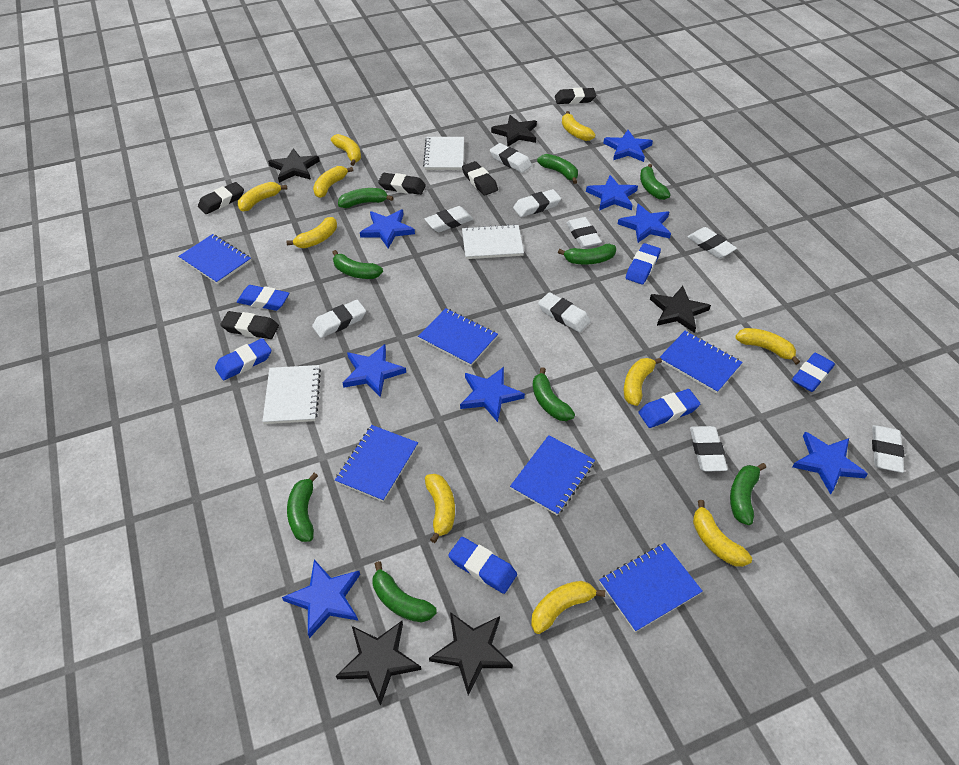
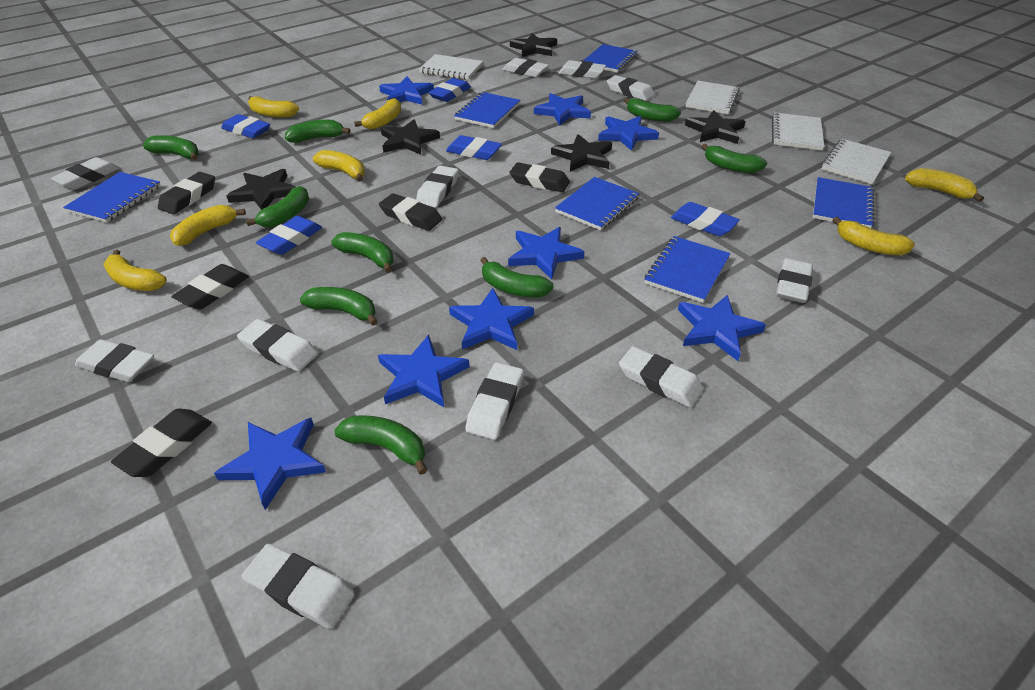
blue eraser: 6 -> 5
white eraser: 9 -> 11
white notebook: 3 -> 4
yellow banana: 10 -> 7

